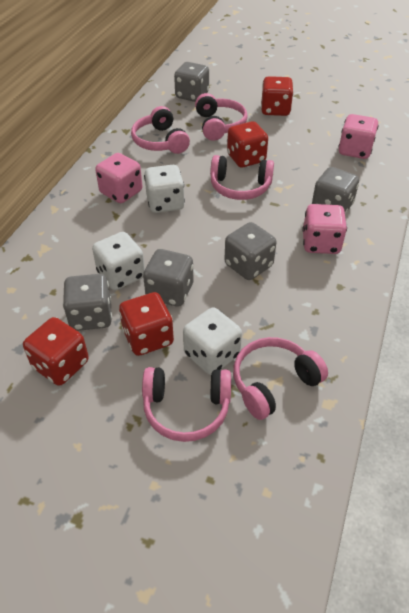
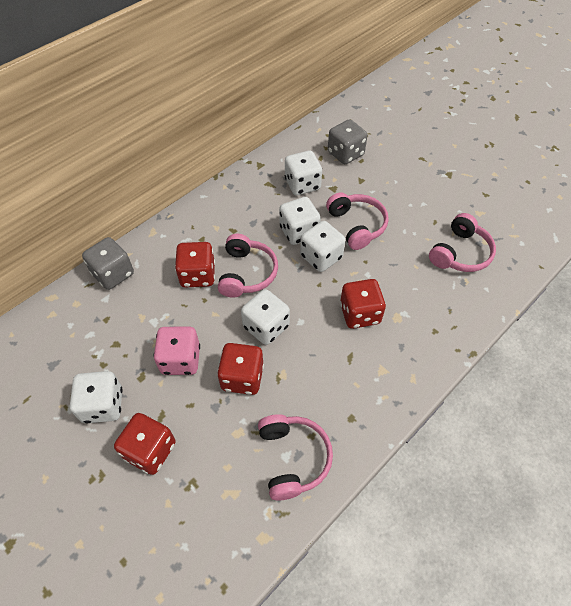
grey dice: 5 -> 2
pink dice: 3 -> 1
pink headphones: 5 -> 4
white dice: 3 -> 5

